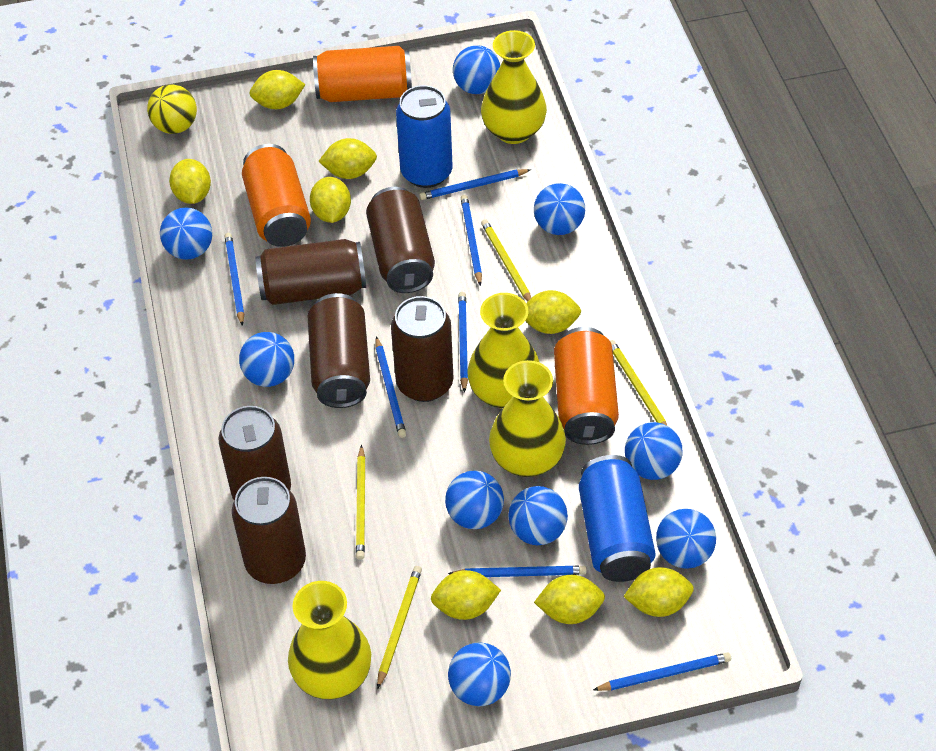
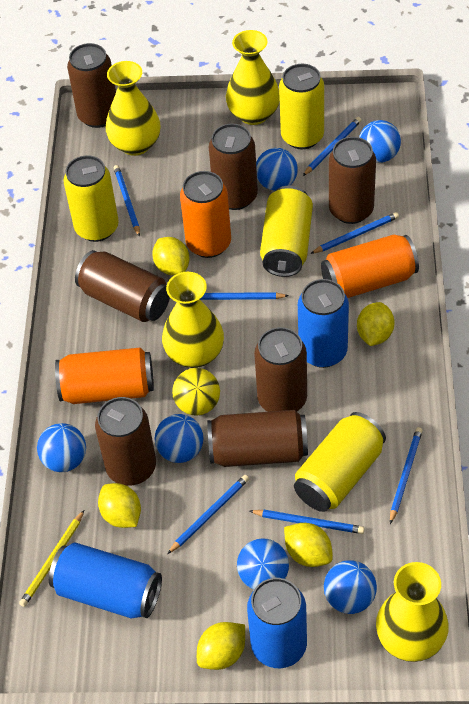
blue ball: 9 -> 6
blue can: 2 -> 3
brown can: 6 -> 7
yellow can: 0 -> 4
yellow lemon: 8 -> 5
yellow pencil: 4 -> 1

